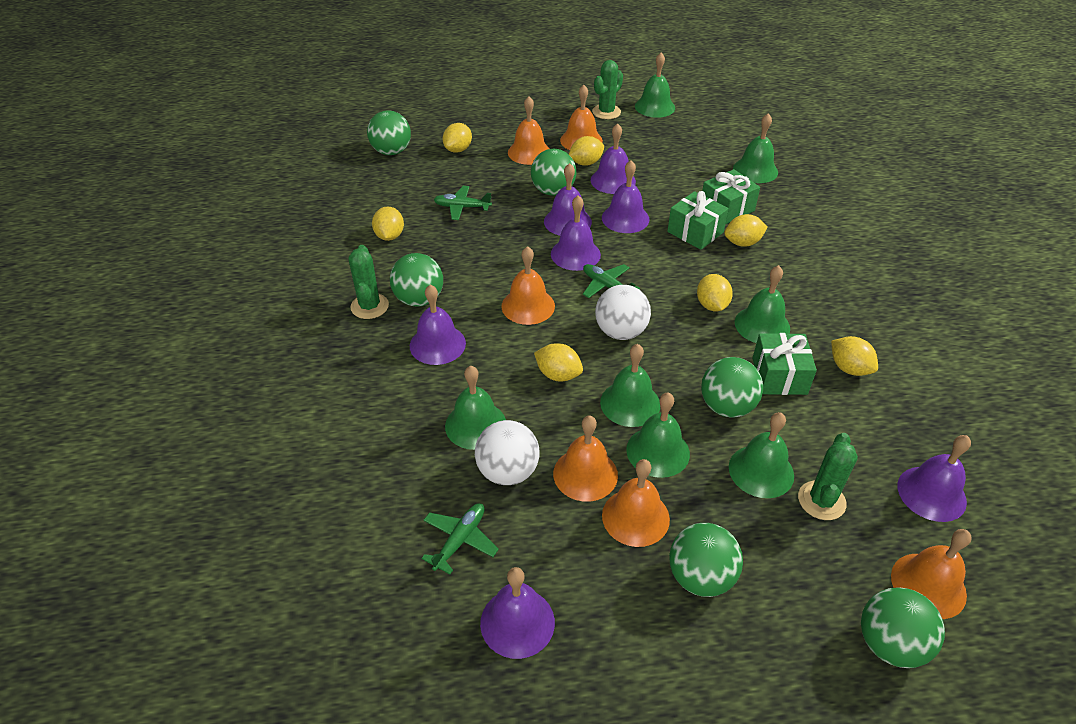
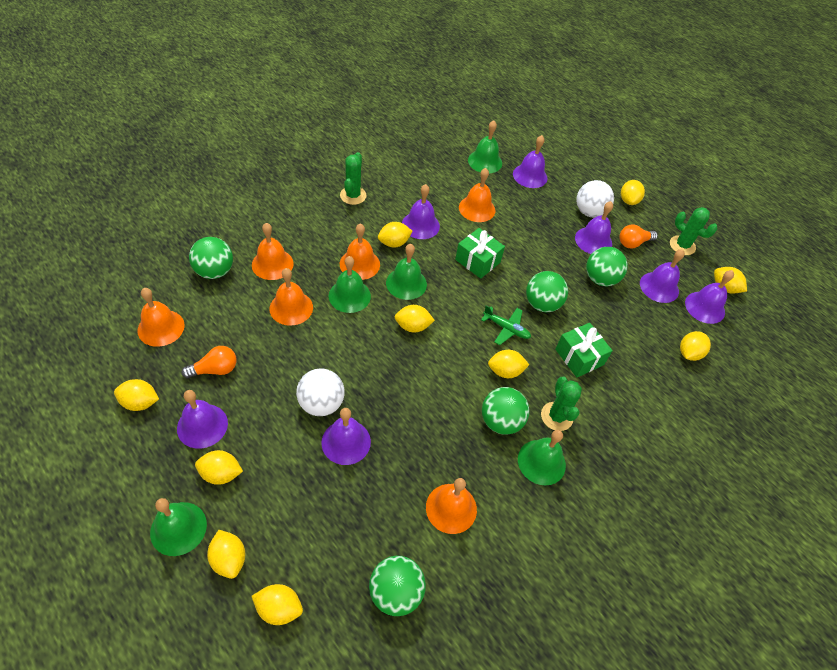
green ball: 6 -> 5
green bell: 7 -> 5
green gift: 3 -> 2
green plane: 3 -> 1
orange light bulb: 0 -> 2
yellow lemon: 7 -> 10

